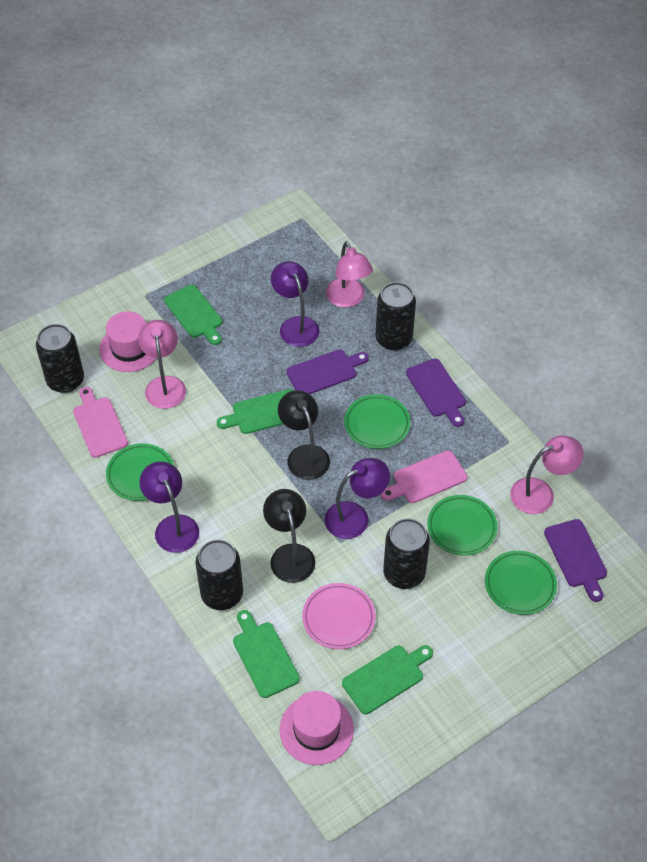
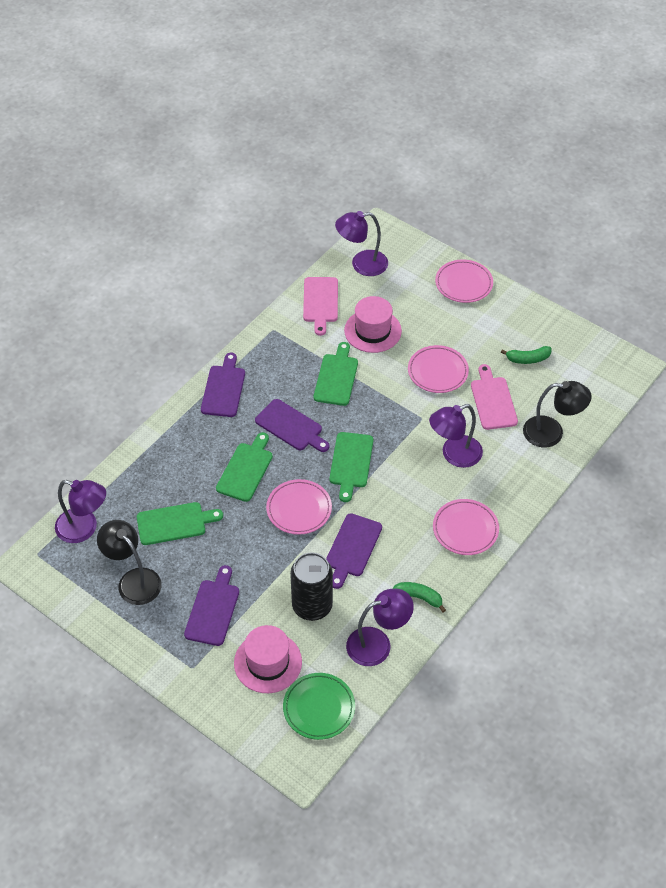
black can: 4 -> 1
green banana: 0 -> 2
green plate: 4 -> 1
pink lamp: 3 -> 0
pink plate: 1 -> 4
purple cutting board: 3 -> 4
purple lamp: 3 -> 4

